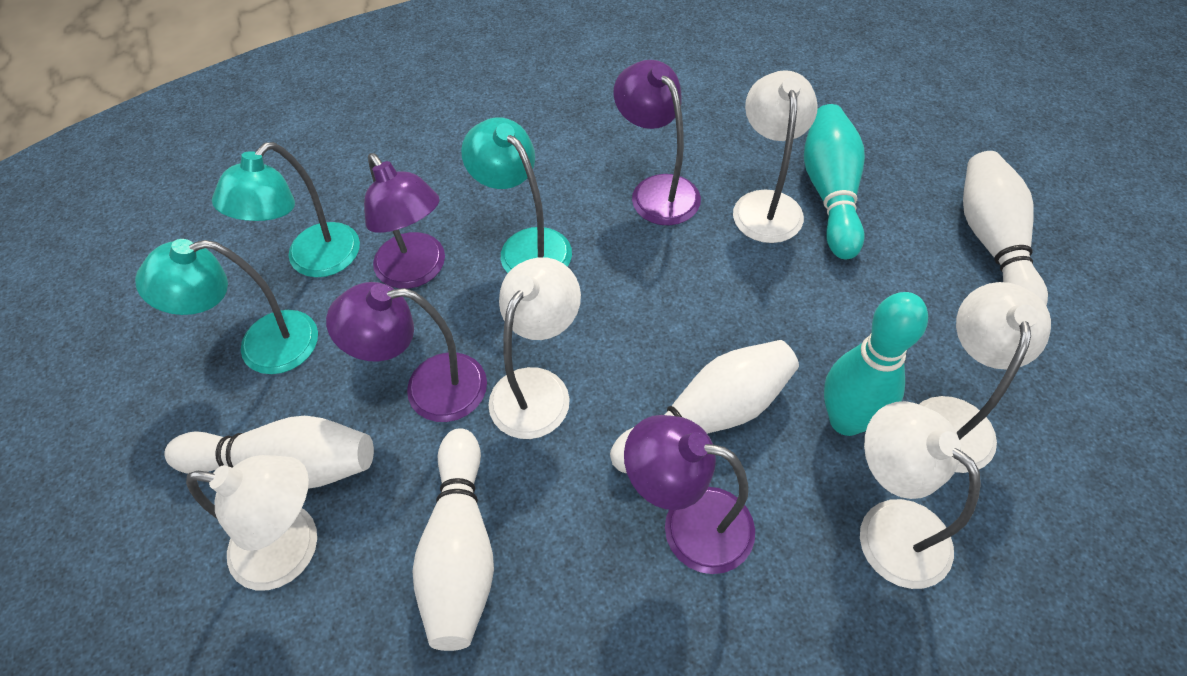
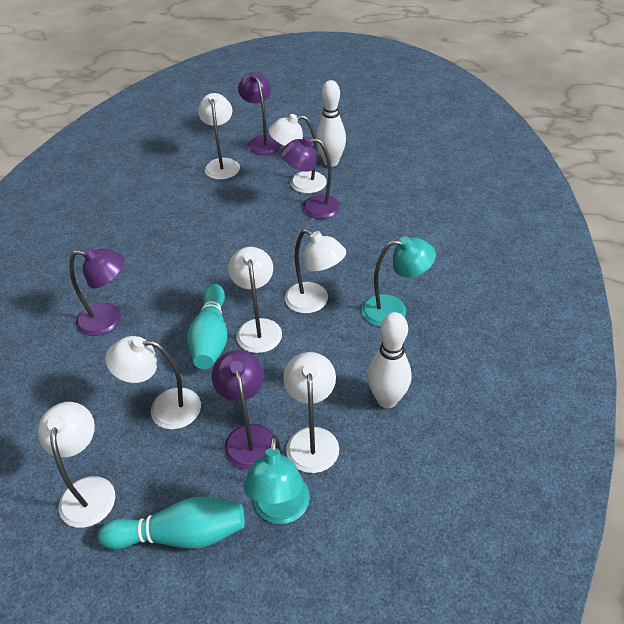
turquoise lamp: 3 -> 2
white bowling pin: 4 -> 2
white lamp: 5 -> 7

